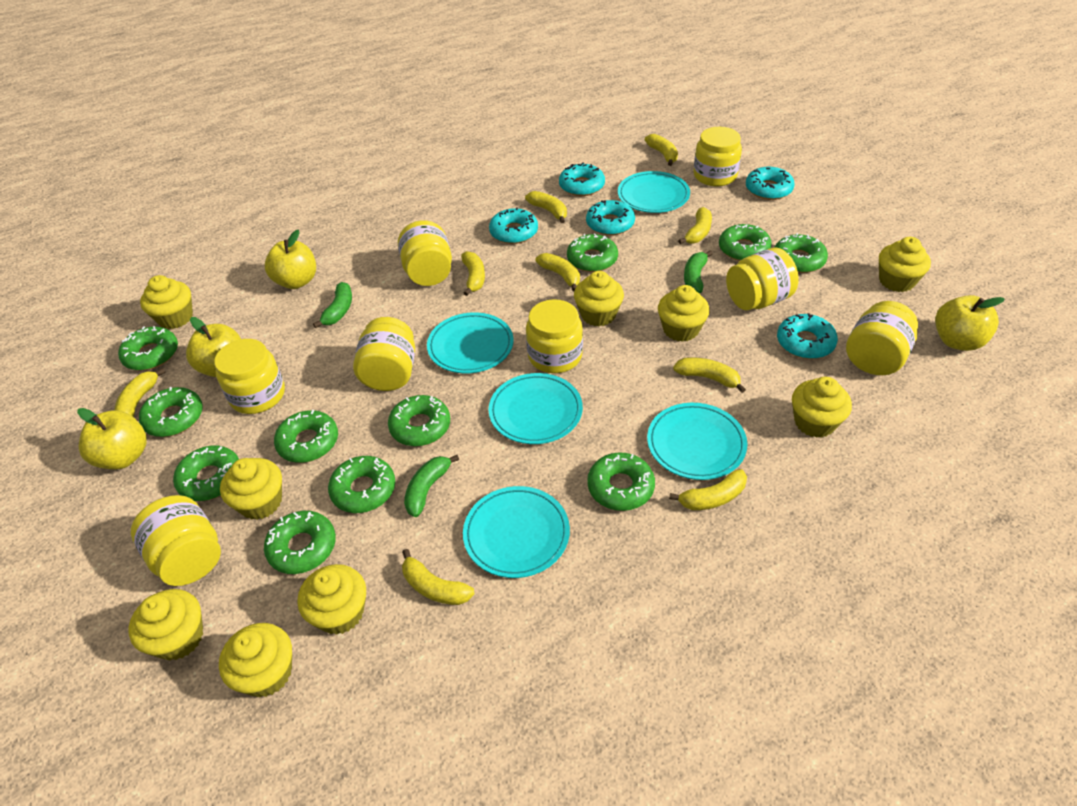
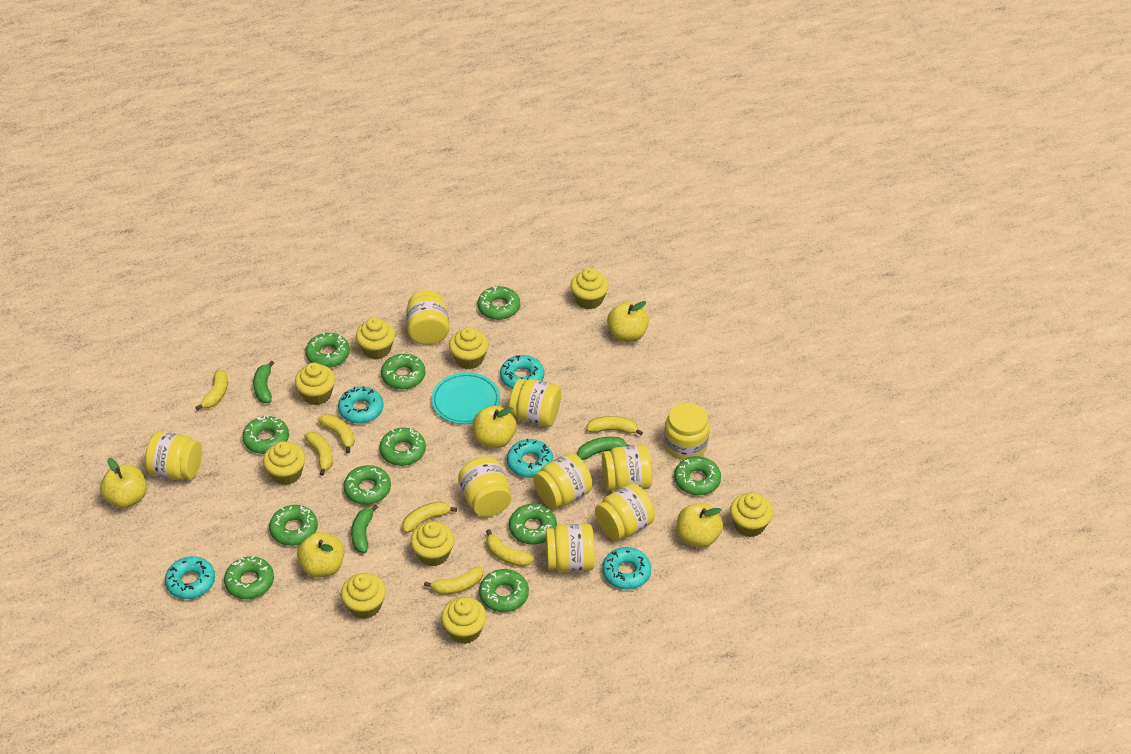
turquoise plate: 5 -> 1
yellow apple: 4 -> 5
yellow banana: 9 -> 7
yellow jar: 8 -> 9

